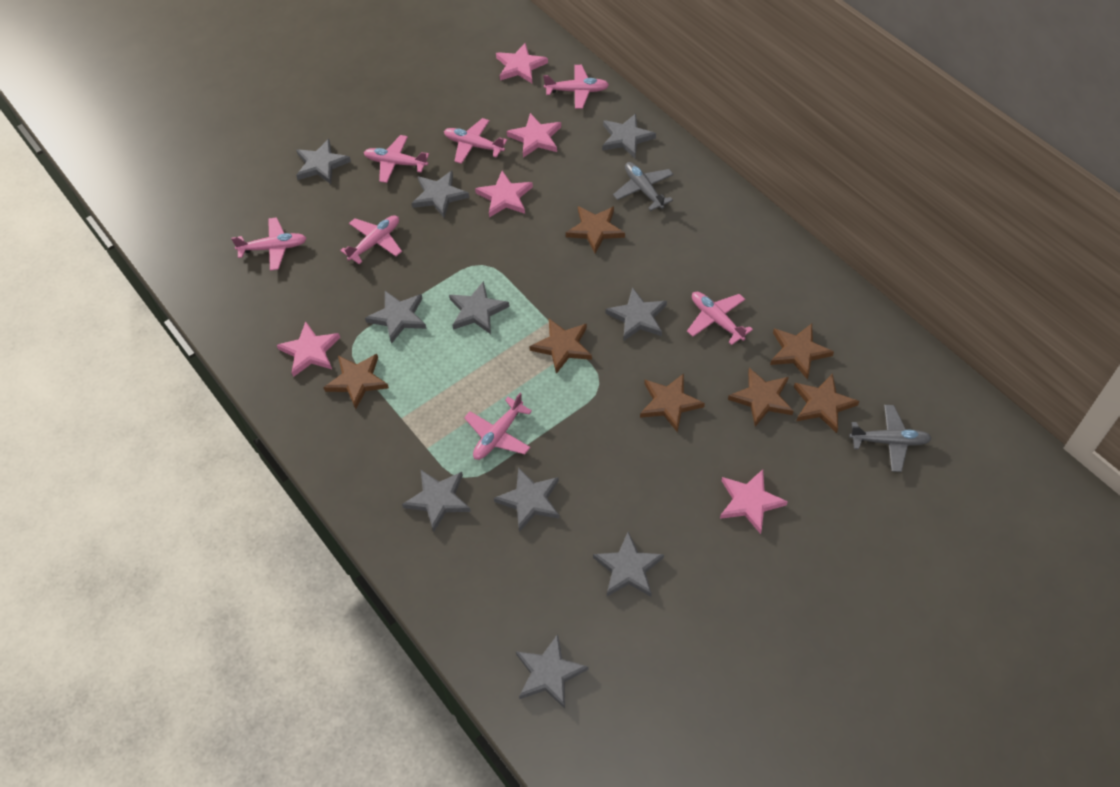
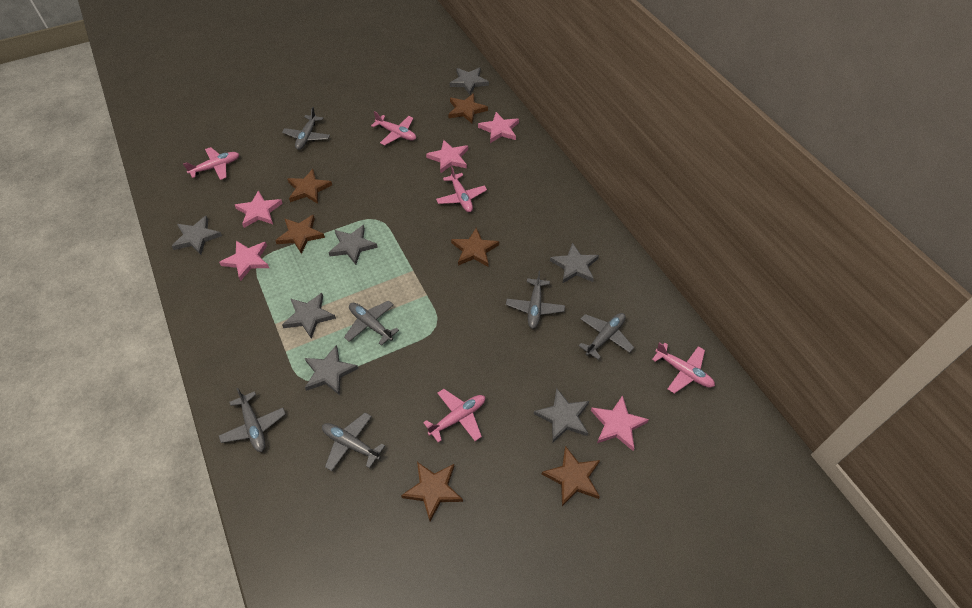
brown star: 7 -> 6
grey plane: 2 -> 6
grey star: 10 -> 7
pink plane: 7 -> 5

